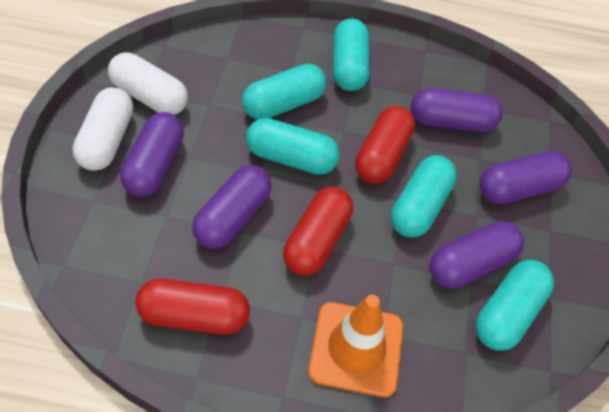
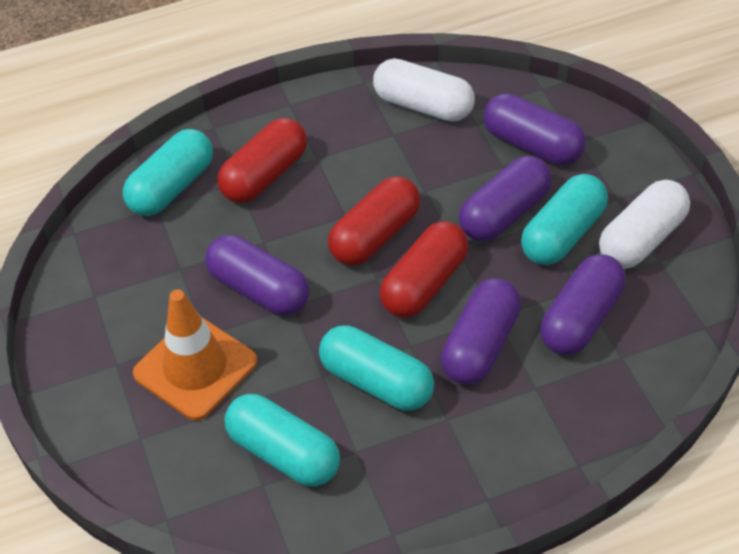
turquoise capsule: 5 -> 4

